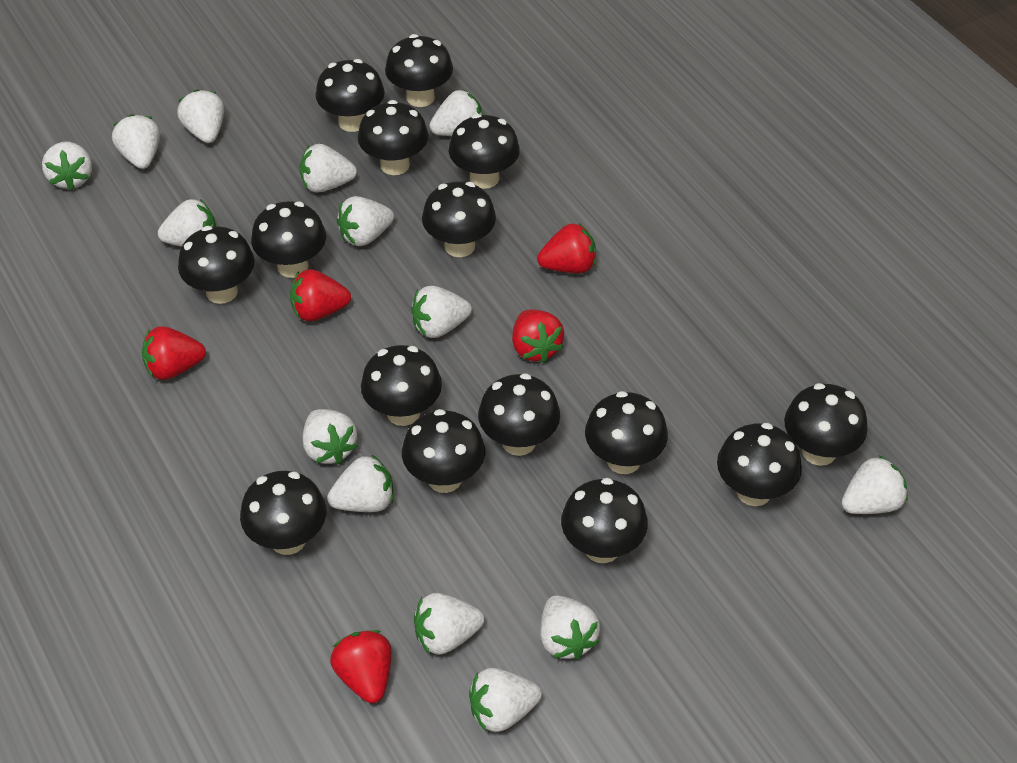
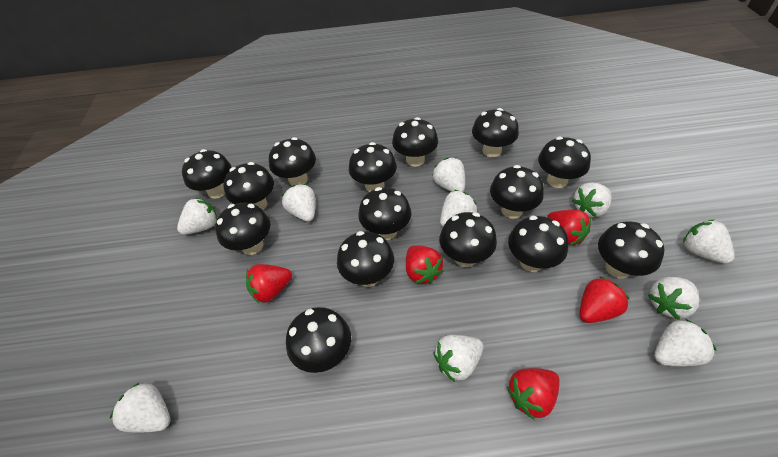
white strawberry: 14 -> 10

